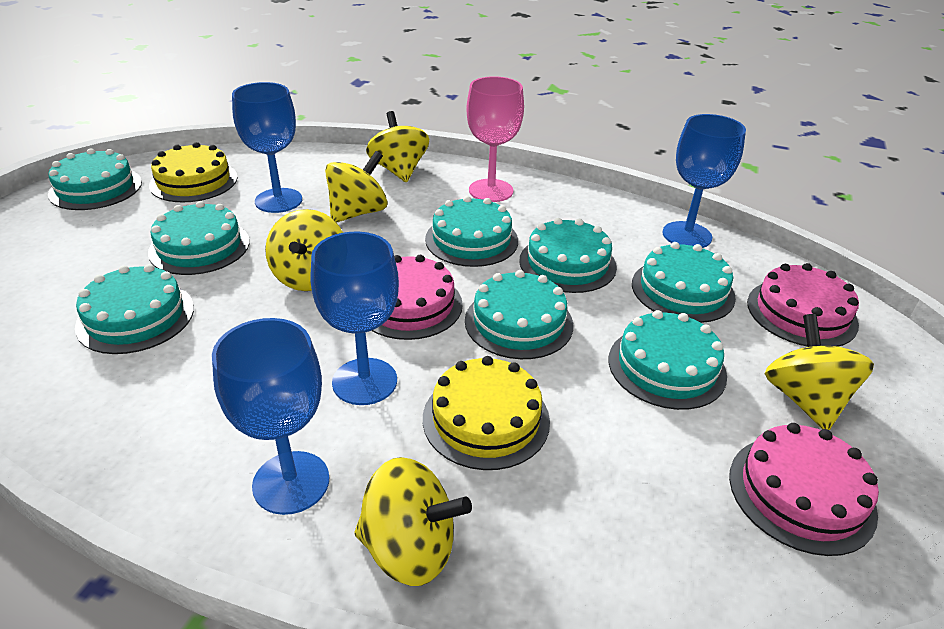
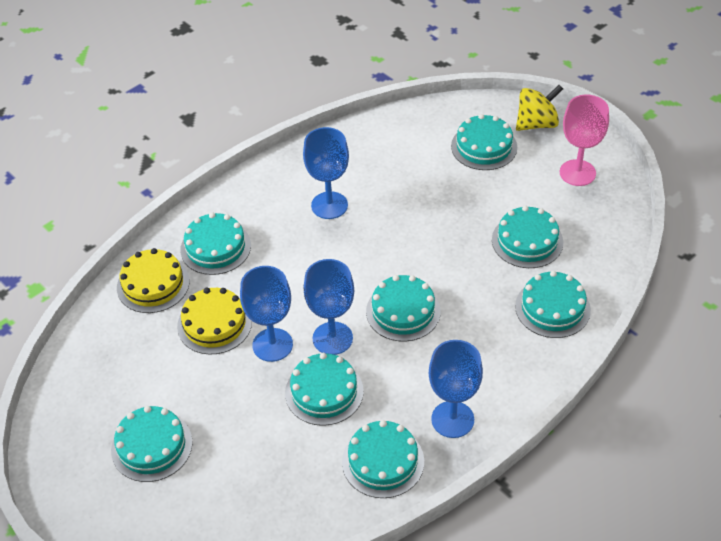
pink cake: 3 -> 0
yellow spinning top: 5 -> 1

